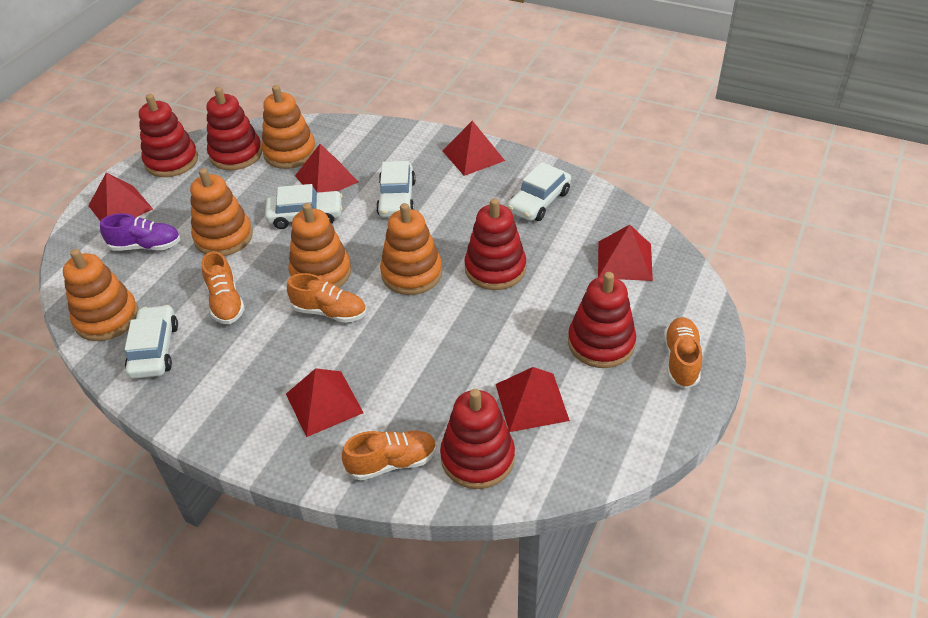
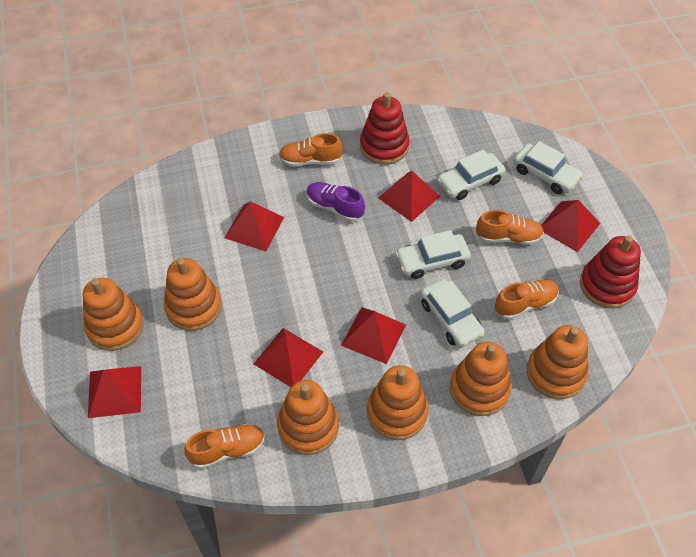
orange stacking toy: 5 -> 6
red stacking toy: 5 -> 2

